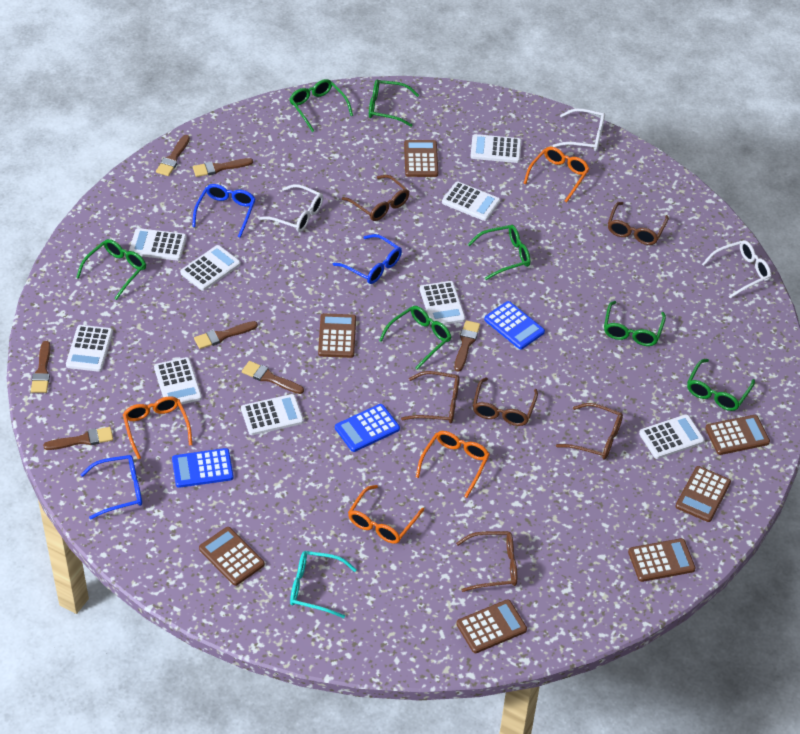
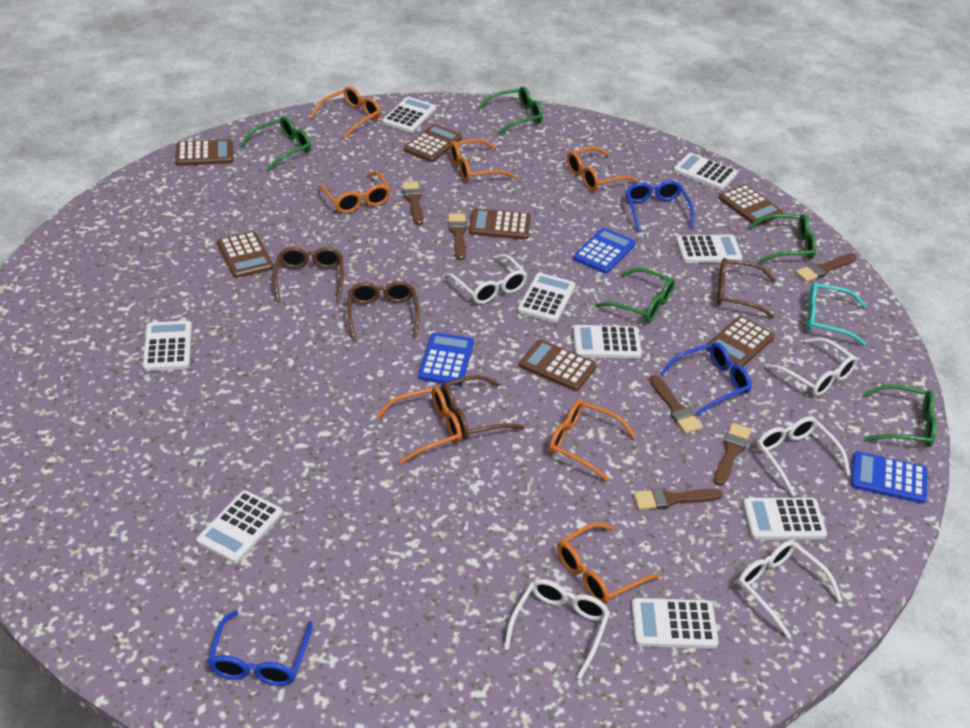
brown brush: 7 -> 6
brown glasses: 6 -> 4
green glasses: 7 -> 5
orange glasses: 4 -> 7
white glasses: 3 -> 5

